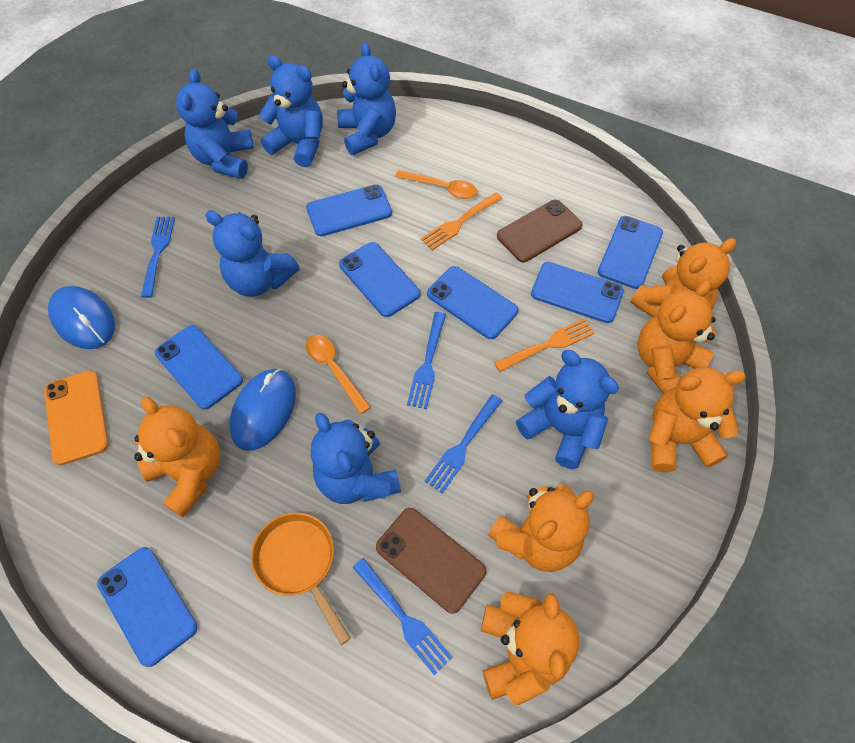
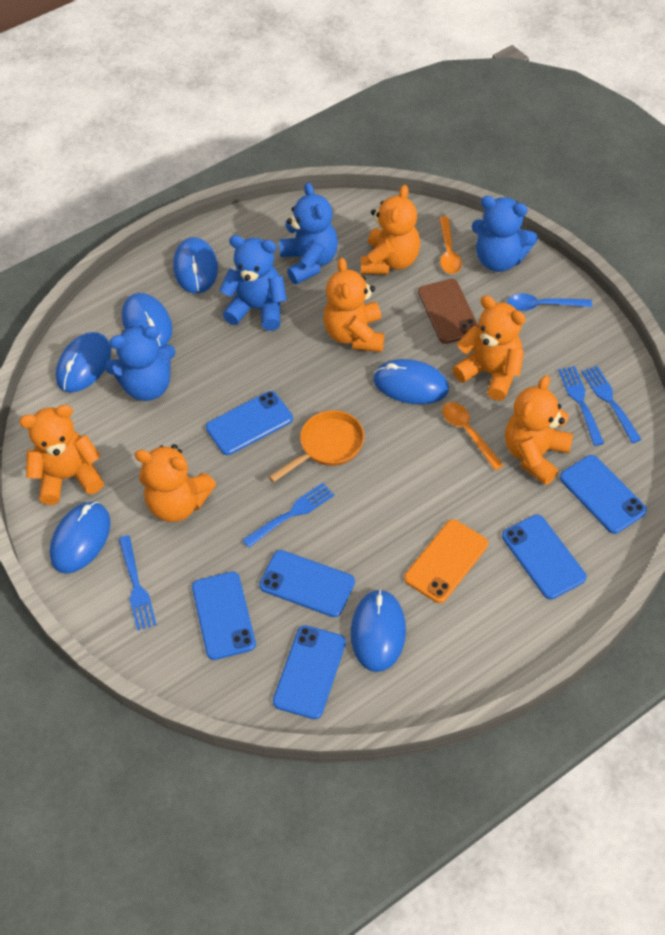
blue mouse: 2 -> 6
blue phone: 7 -> 6
blue spoon: 0 -> 1
blue teddy bear: 6 -> 4
brown phone: 2 -> 1
orange fork: 2 -> 0

